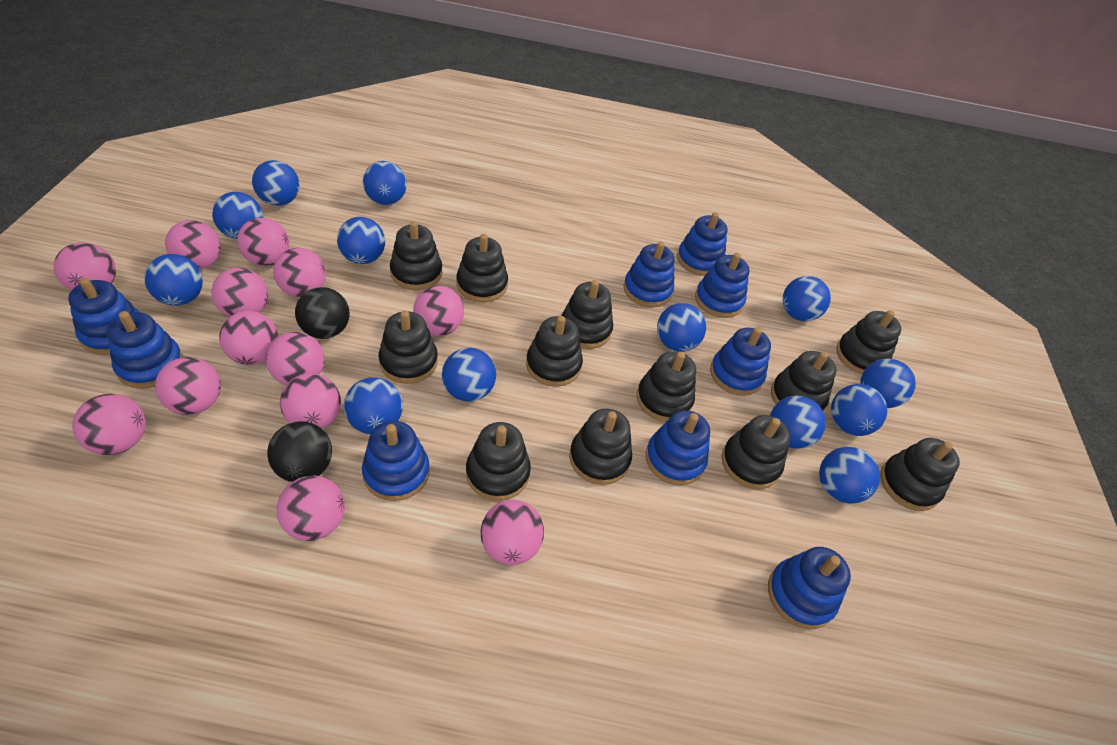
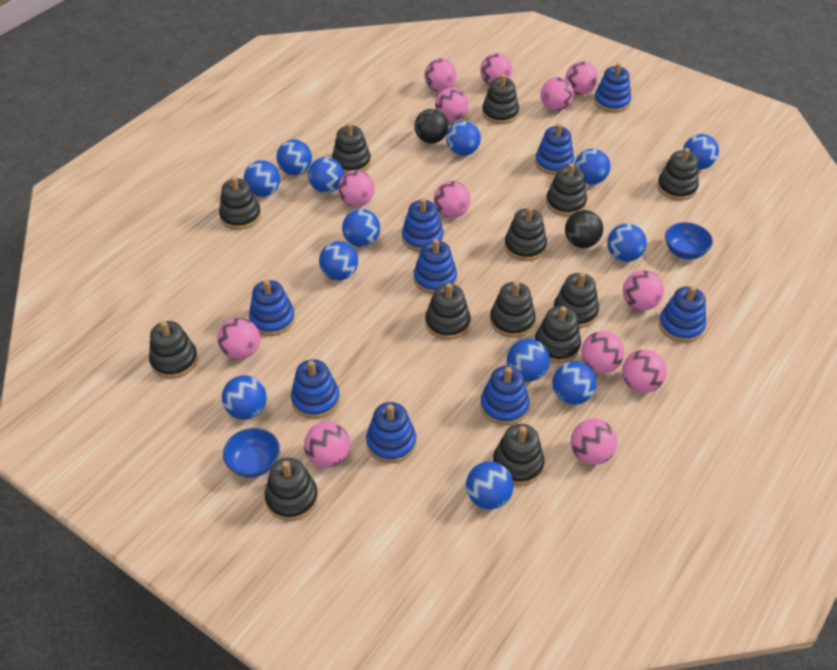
black stacking toy: 12 -> 13
blue bowl: 0 -> 2

